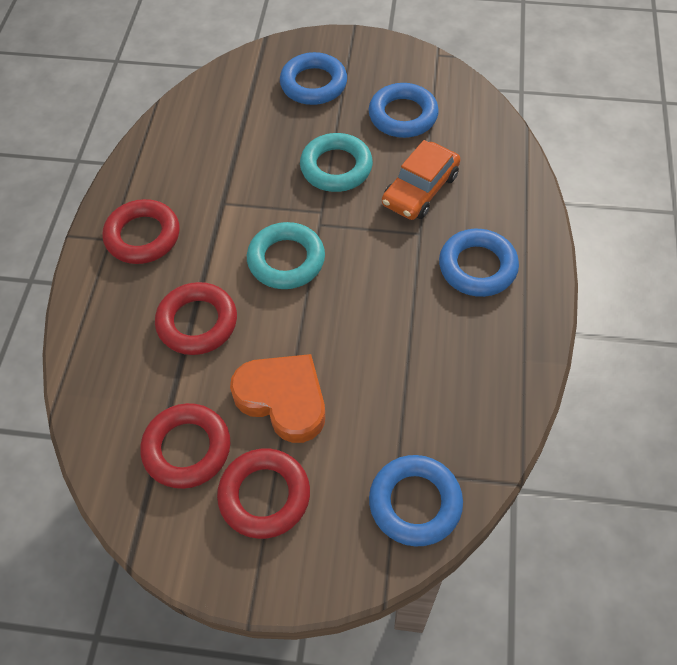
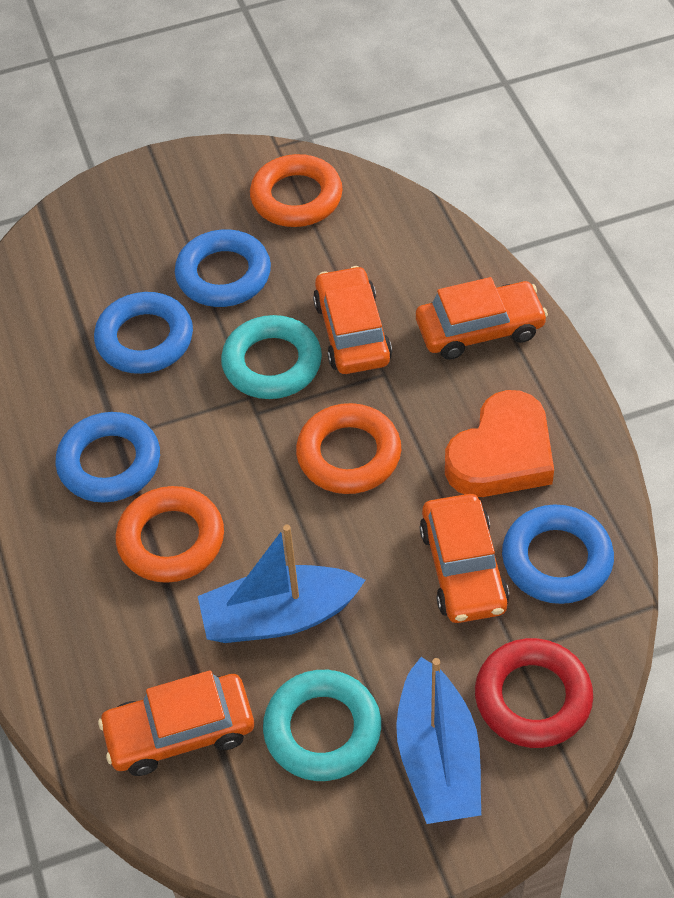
blue boat: 0 -> 2
orange car: 1 -> 4
orange ring: 0 -> 3
red ring: 4 -> 1

